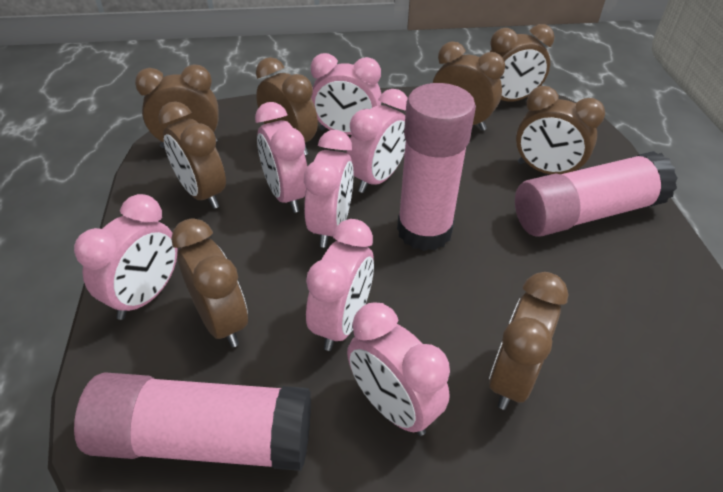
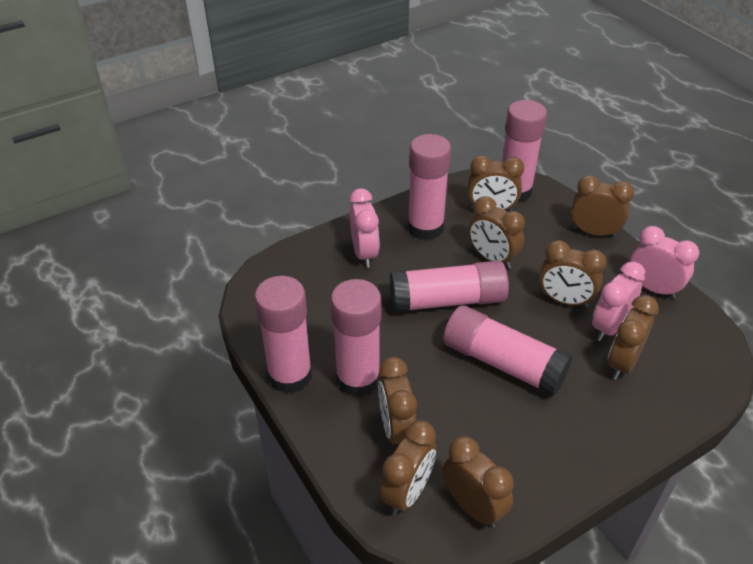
pink clock: 7 -> 3
pink glue stick: 3 -> 6

